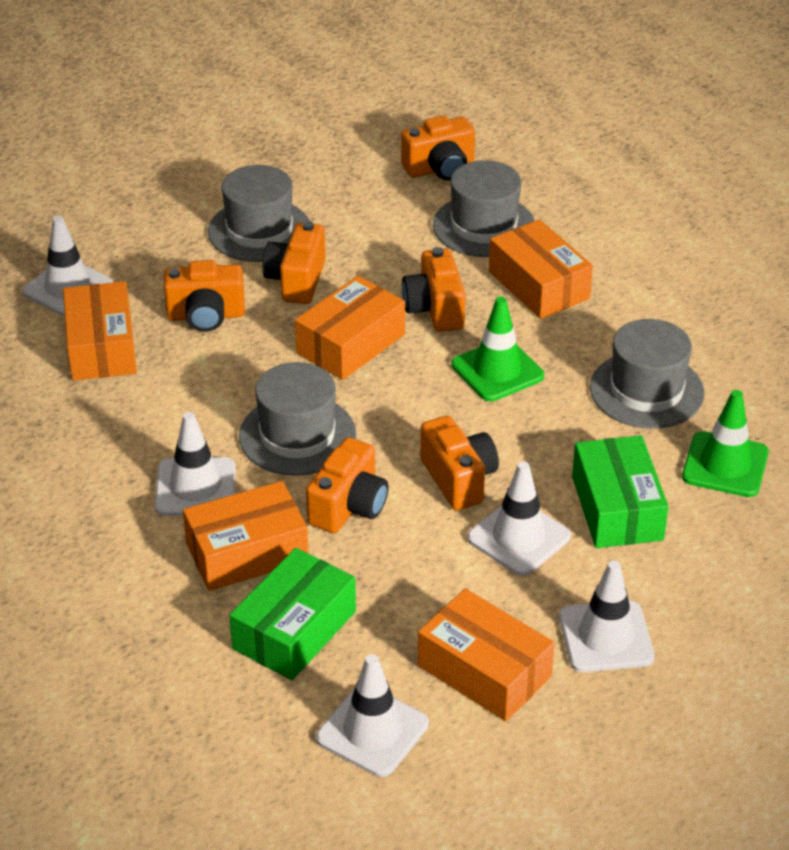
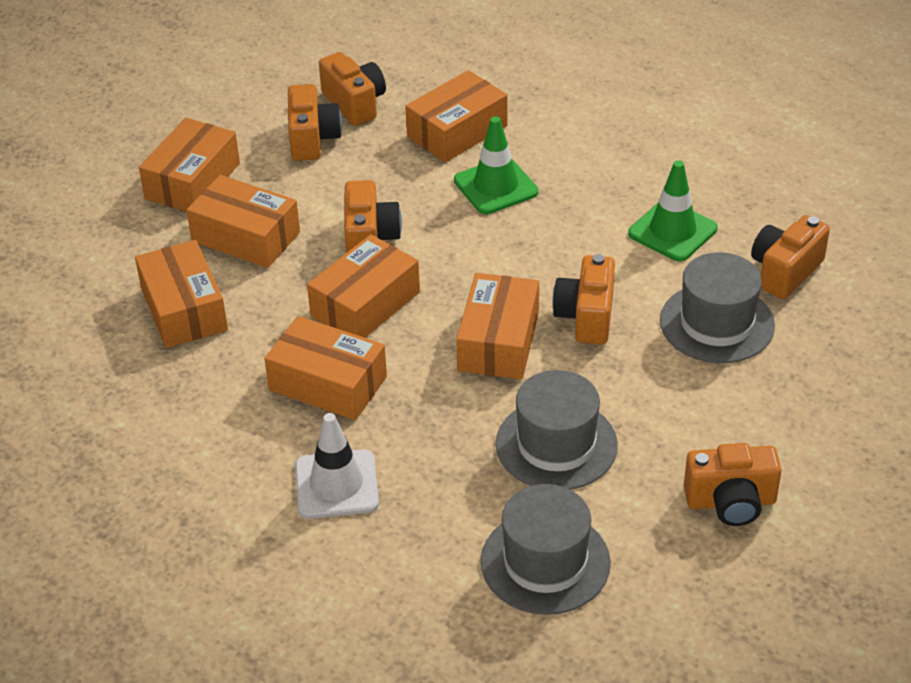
green box: 2 -> 0
grey hat: 4 -> 3
orange box: 5 -> 7
white traffic cone: 5 -> 1

